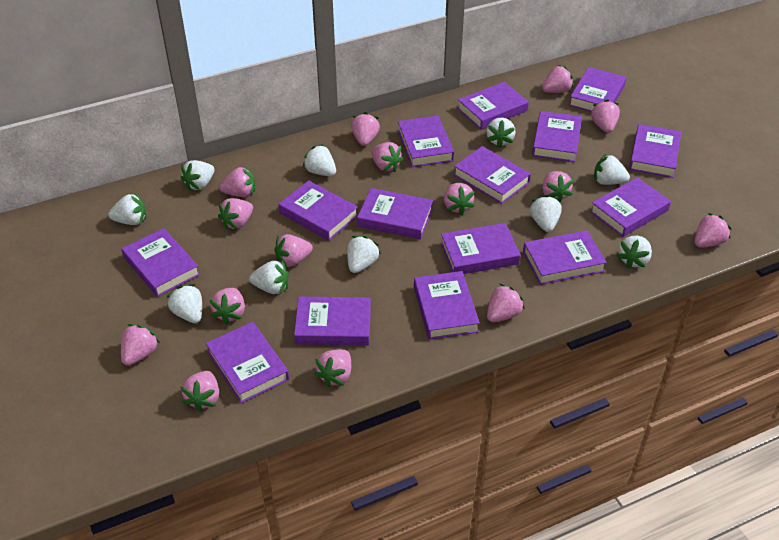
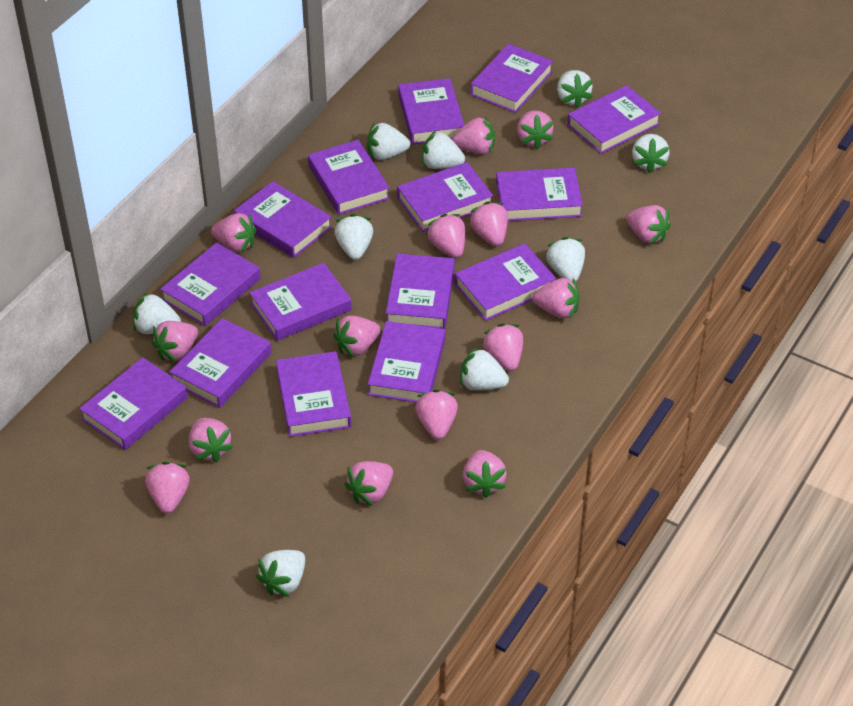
white strawberry: 10 -> 9

